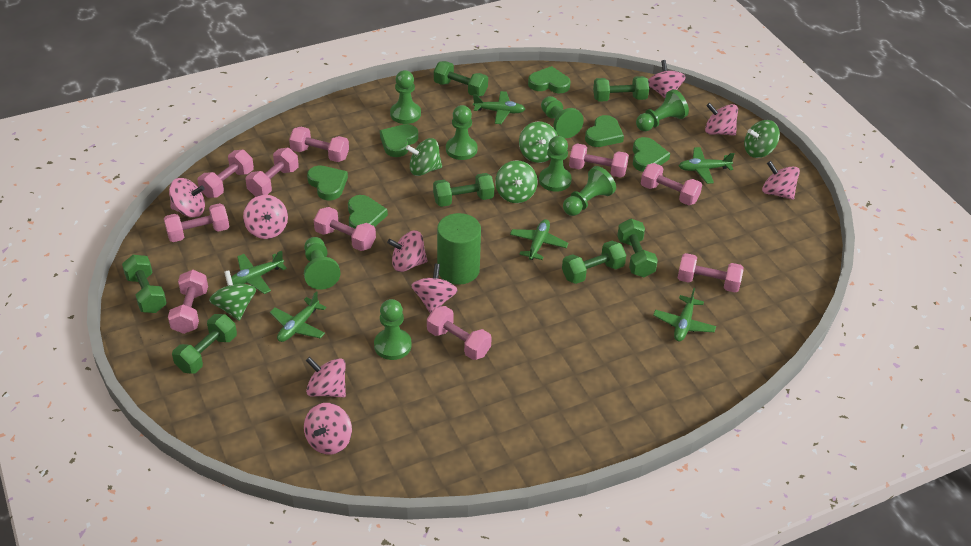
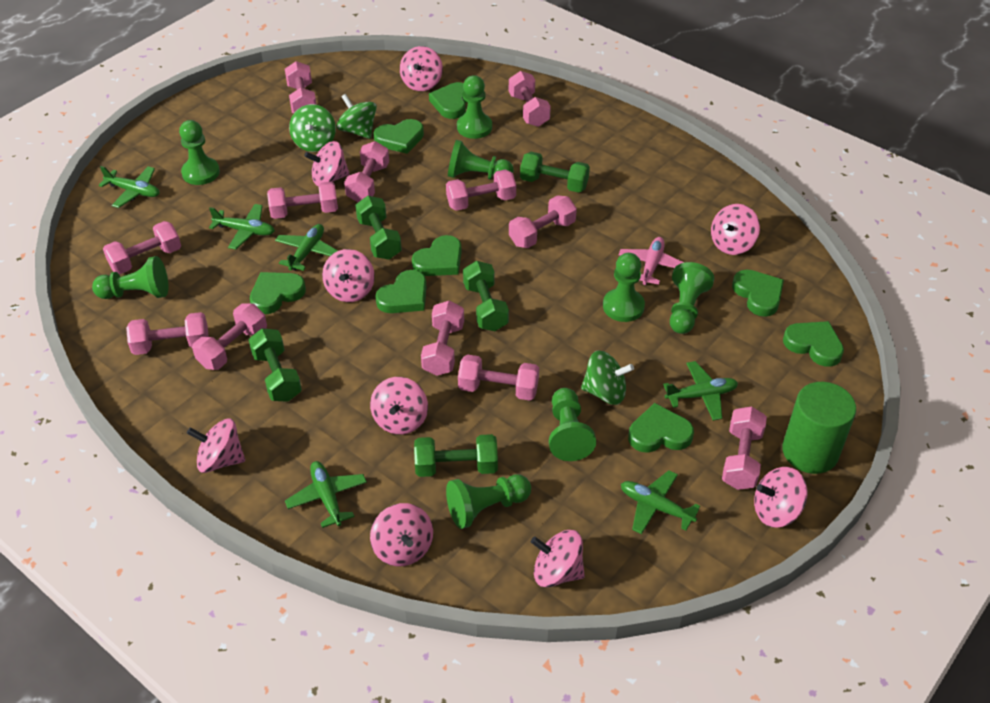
green dumbbell: 7 -> 5
green heart: 6 -> 8
green spinning top: 5 -> 3
pink dumbbell: 10 -> 12
pink plane: 0 -> 1

